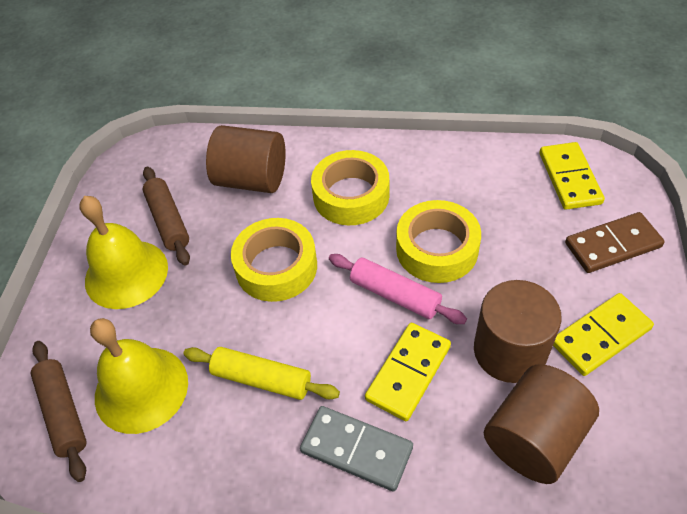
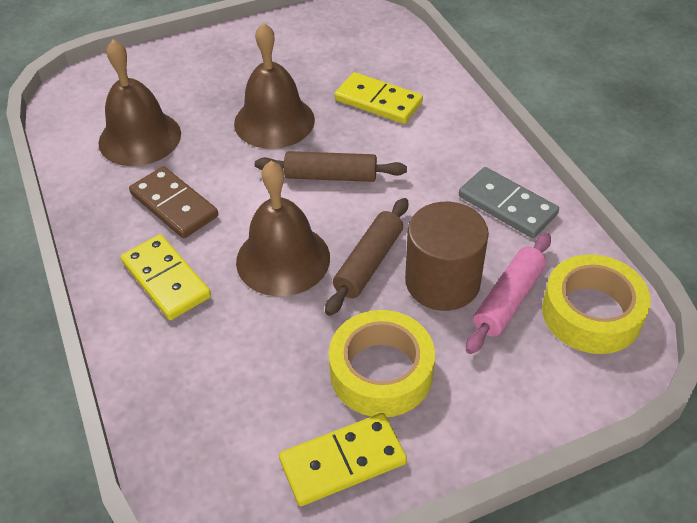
brown bell: 0 -> 3
brown cylinder: 3 -> 1
yellow bell: 2 -> 0
yellow rolling pin: 1 -> 0
yellow tape: 3 -> 2

